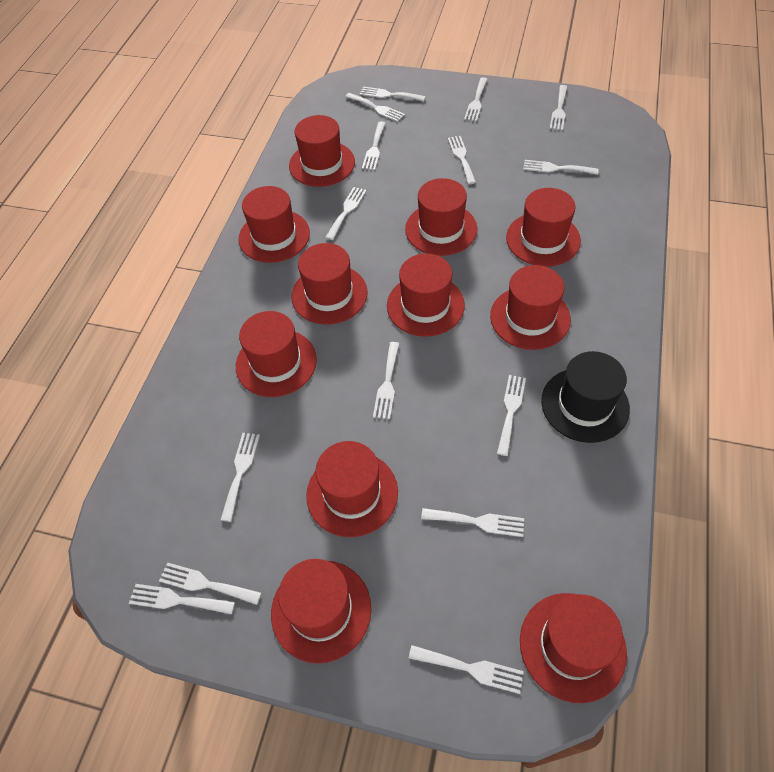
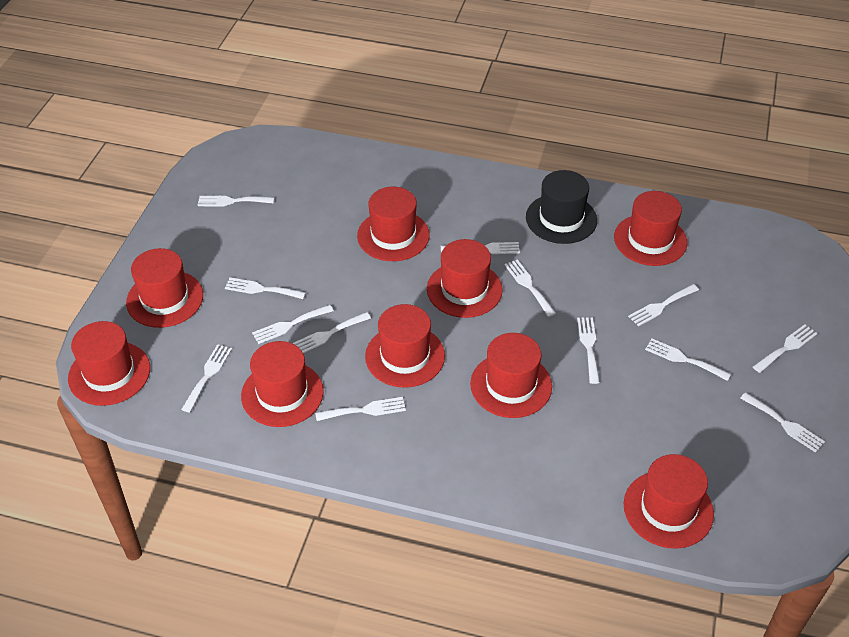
red hat: 11 -> 9
white fork: 15 -> 13

